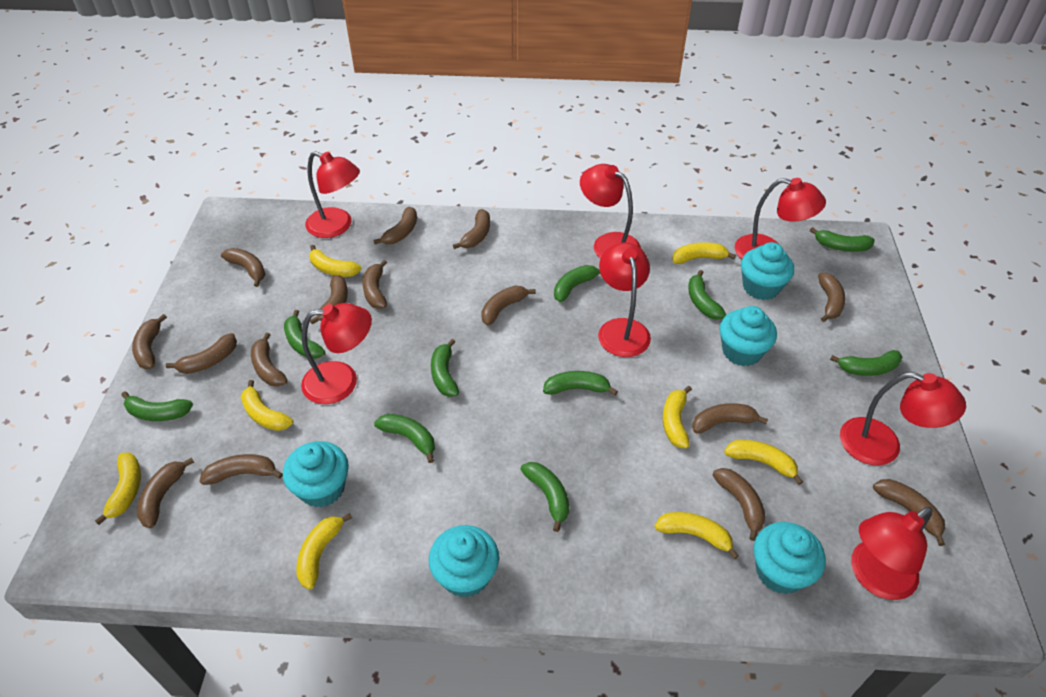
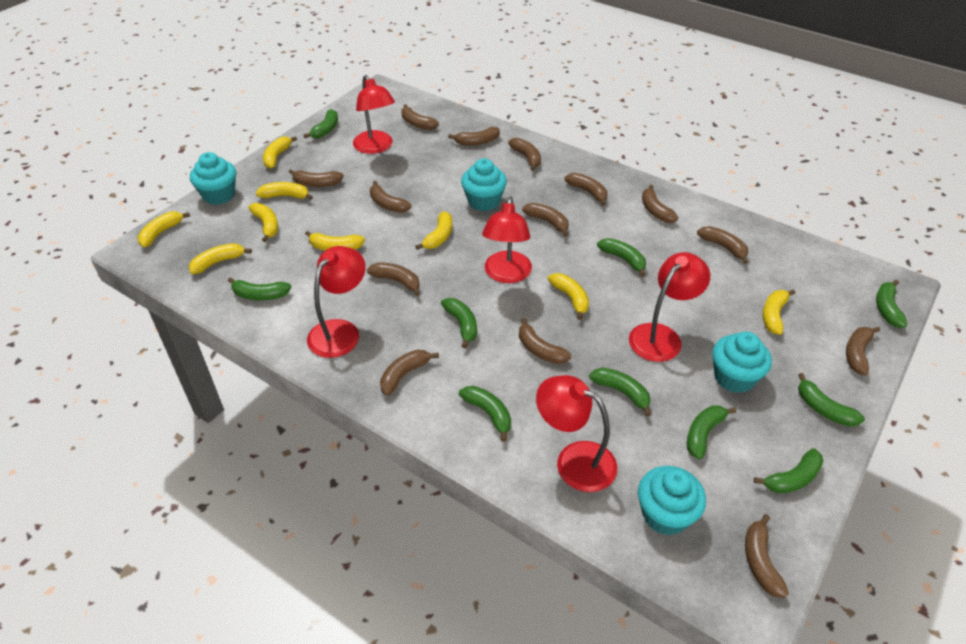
brown banana: 15 -> 14
red lamp: 7 -> 5
turquoise cupcake: 5 -> 4
yellow banana: 8 -> 9

